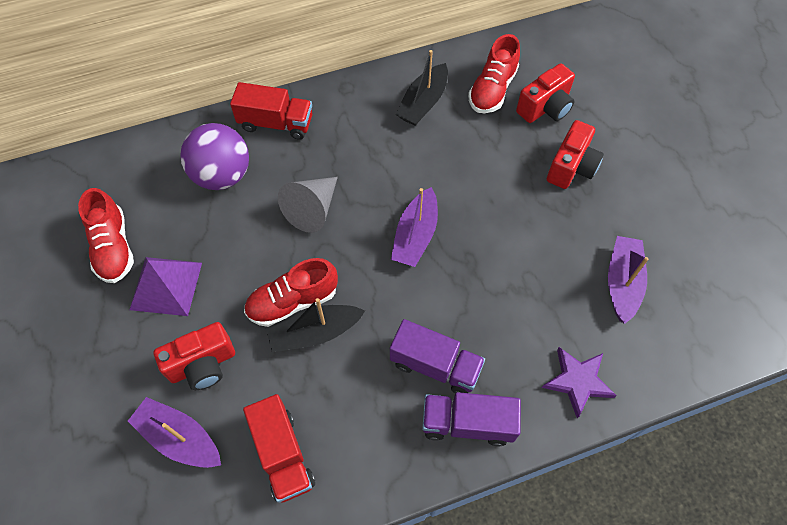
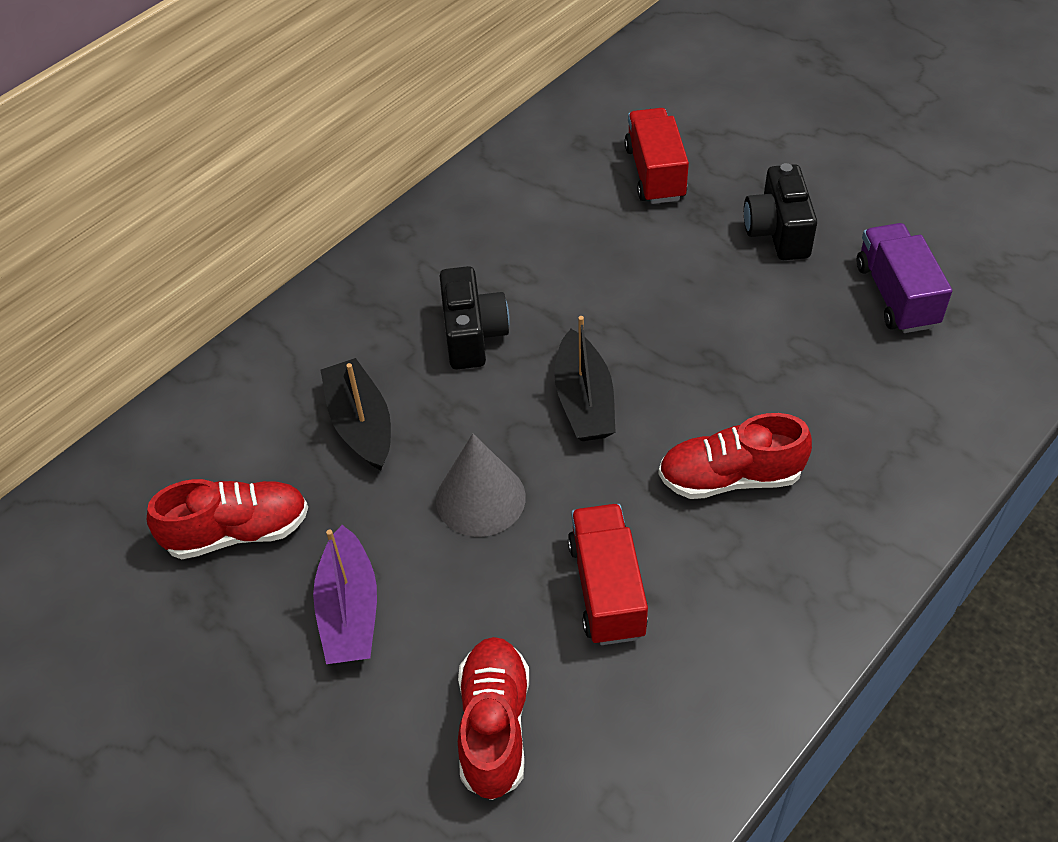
black camera: 0 -> 2
purple ball: 1 -> 0
purple boat: 3 -> 1
purple pyramid: 1 -> 0
purple star: 1 -> 0
purple truck: 2 -> 1
red camera: 3 -> 0

